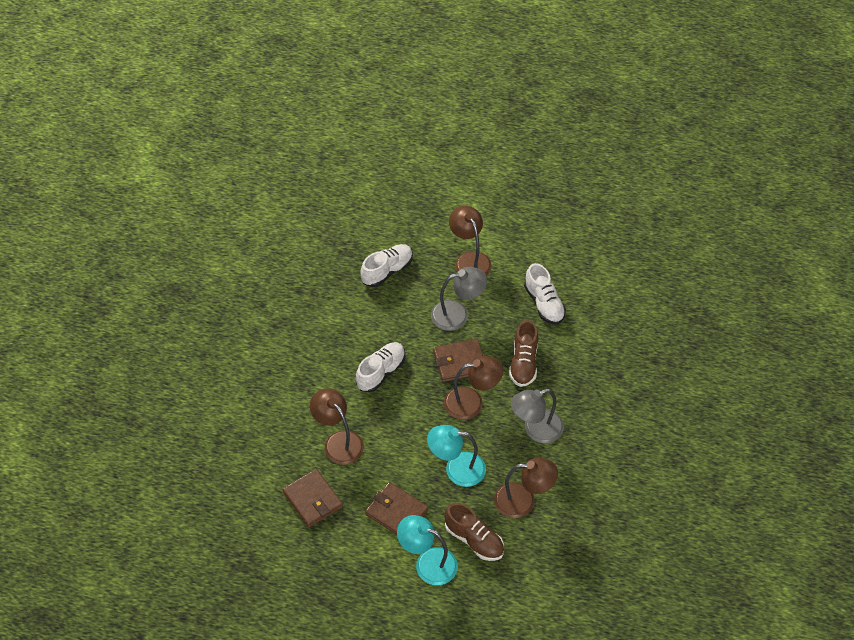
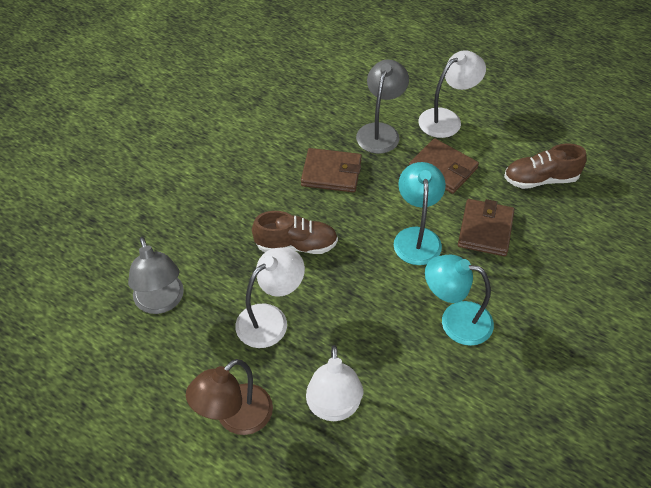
brown lamp: 4 -> 1
white lamp: 0 -> 3
white shoe: 3 -> 0

